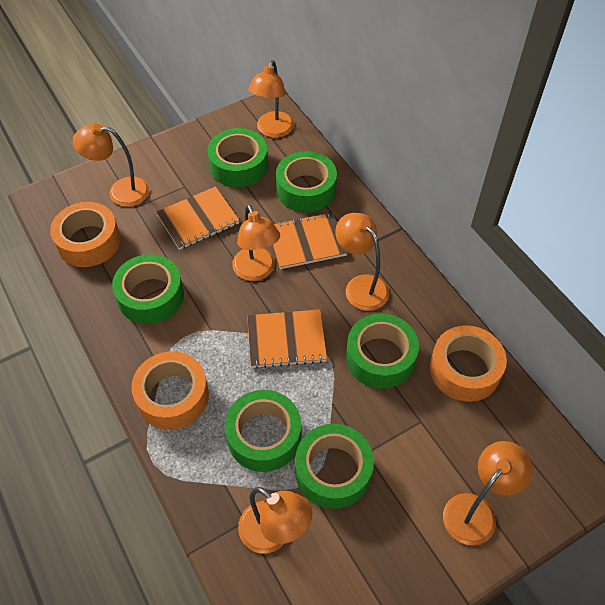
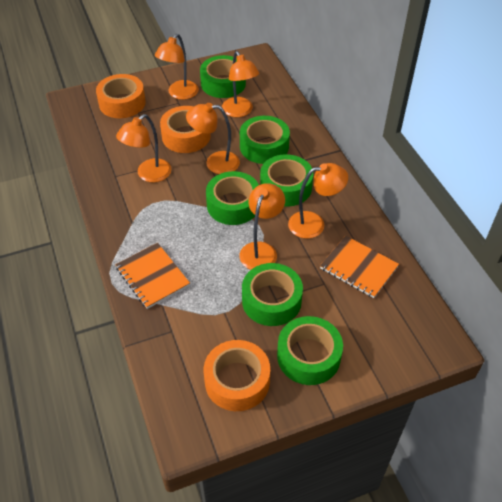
orange notebook: 3 -> 2

